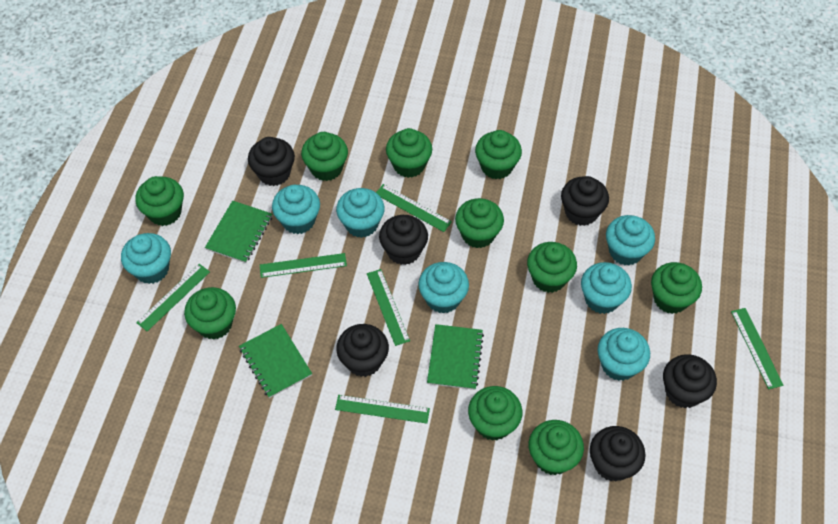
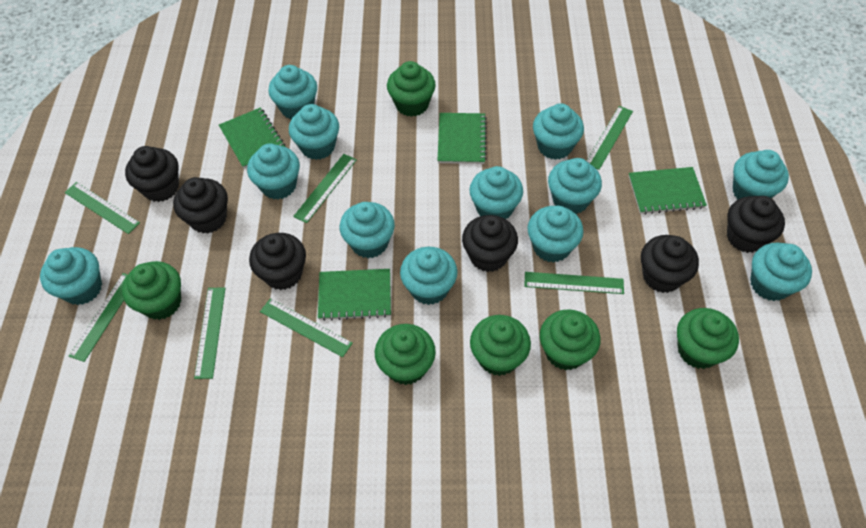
green cupcake: 10 -> 6
green notebook: 3 -> 4
green ruler: 6 -> 7
turquoise cupcake: 7 -> 12

